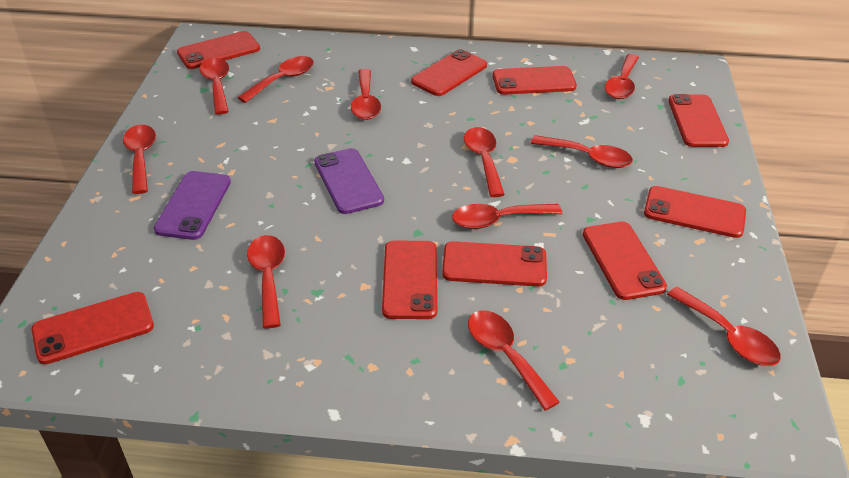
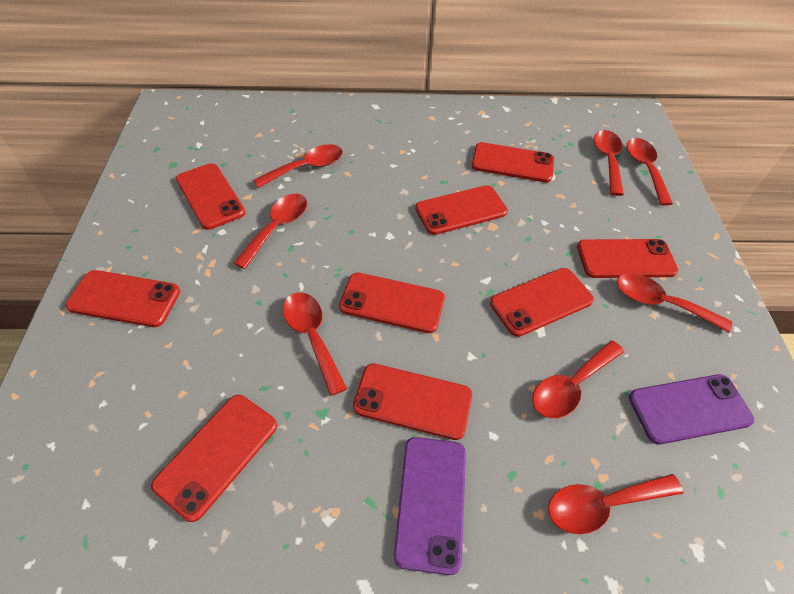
red spoon: 11 -> 8

